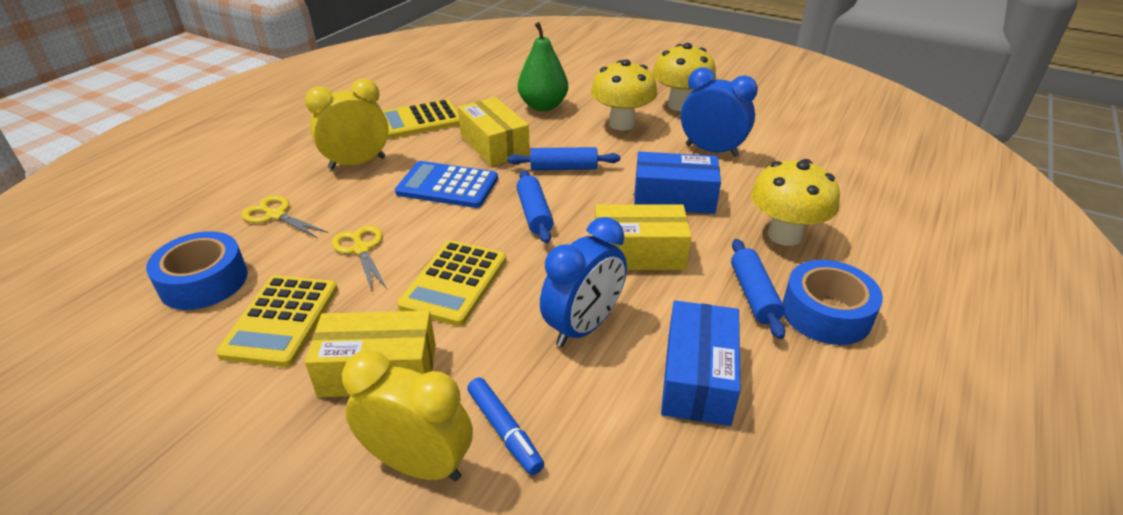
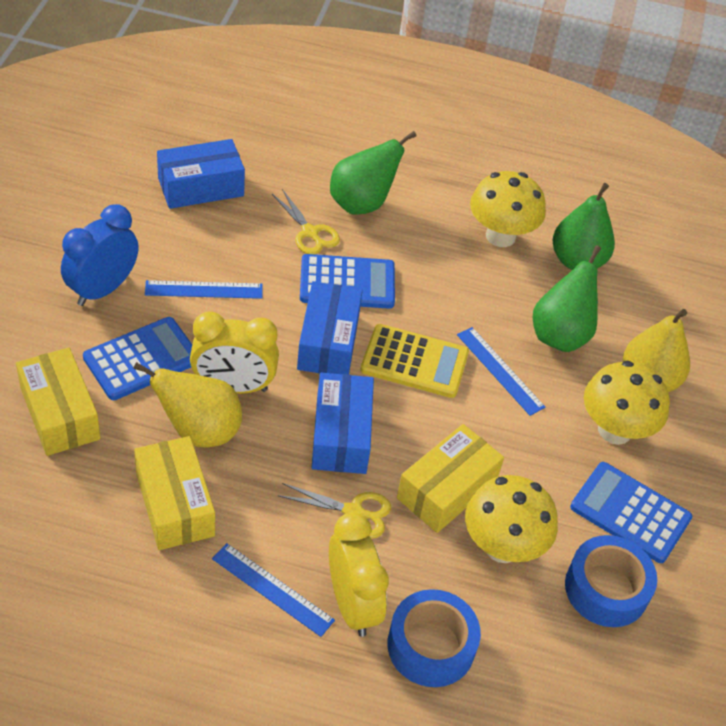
blue box: 2 -> 3
blue calculator: 1 -> 3
blue clock: 2 -> 1
blue marker: 1 -> 0
blue rolling pin: 3 -> 0
blue ruler: 0 -> 3
green pear: 1 -> 3
yellow calculator: 3 -> 1
yellow pear: 0 -> 2

